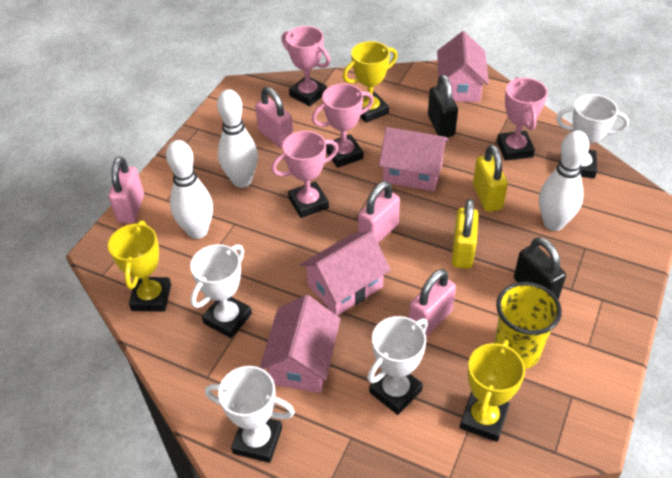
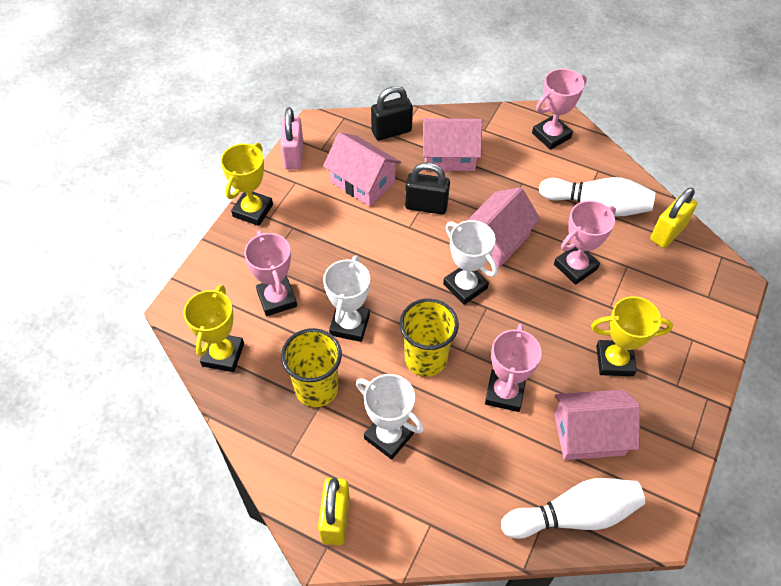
pink padlock: 4 -> 1
white bowling pin: 3 -> 2
white trophy: 4 -> 3
yellow cup: 1 -> 2

